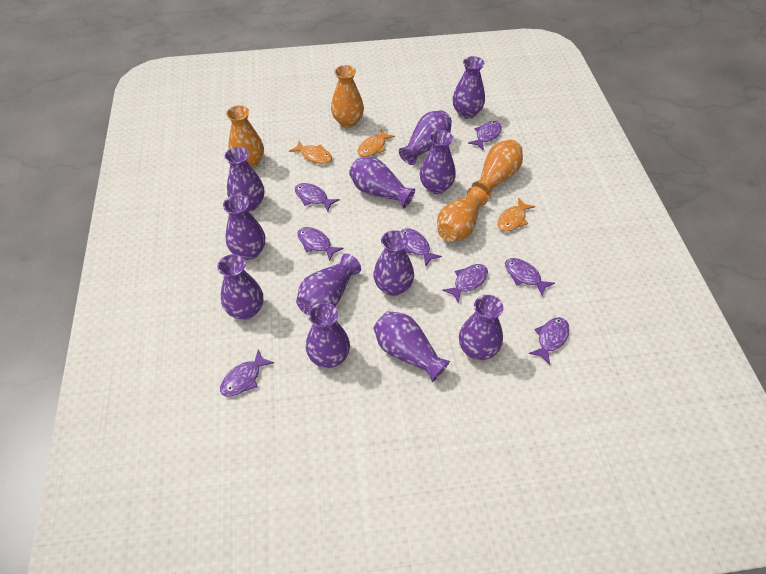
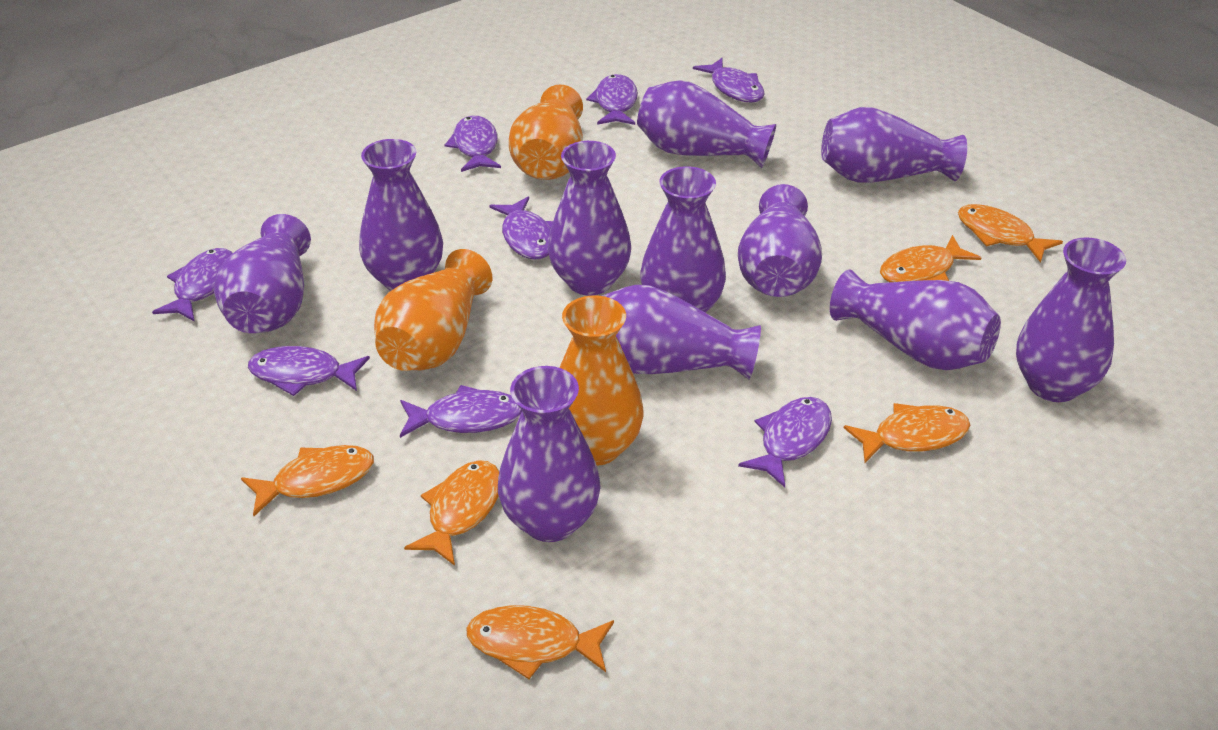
orange fish: 3 -> 6
orange vase: 4 -> 3
purple vase: 12 -> 11

